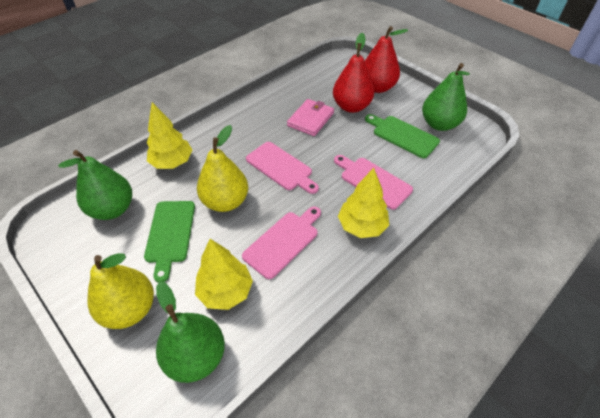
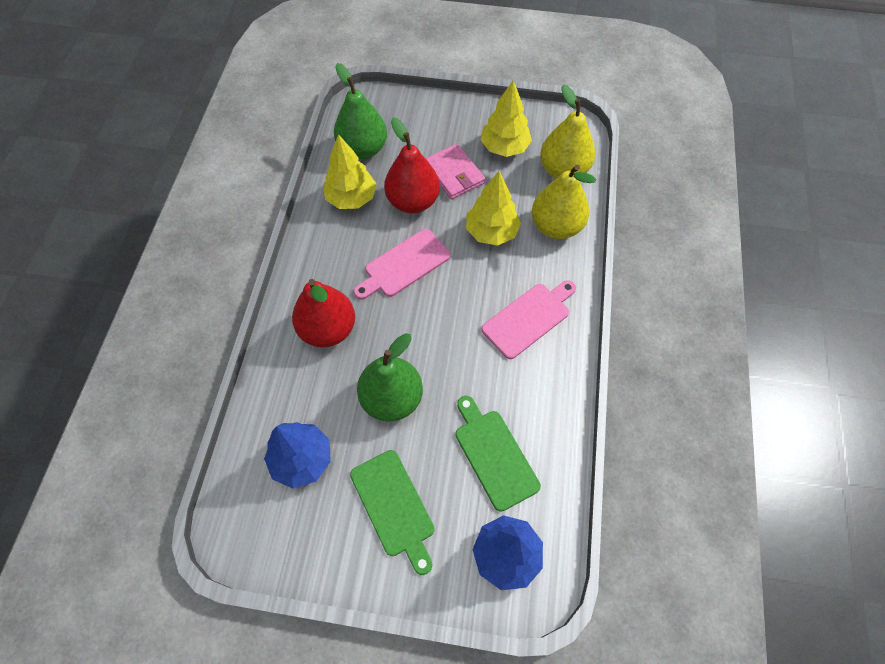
blue tree: 0 -> 2
green pear: 3 -> 2
pink cutting board: 3 -> 2

